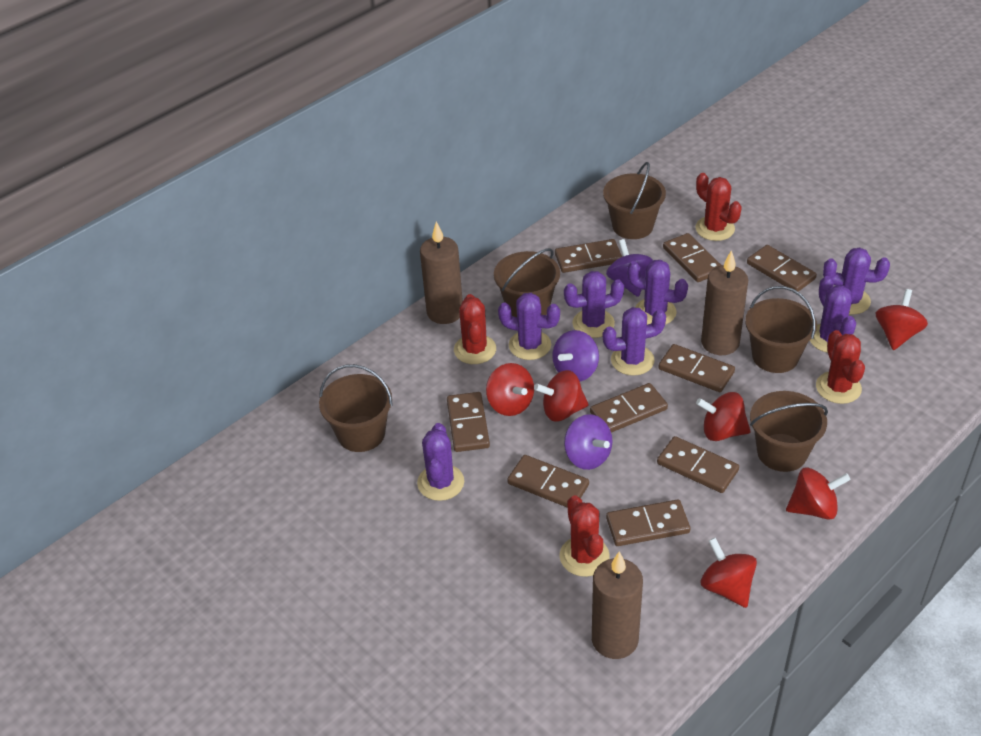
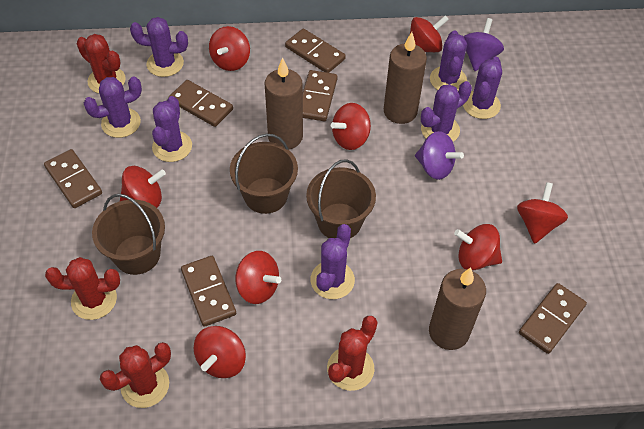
brown bucket: 5 -> 3
brown domino: 9 -> 6
purple spinning top: 3 -> 2
red spinning top: 6 -> 8

